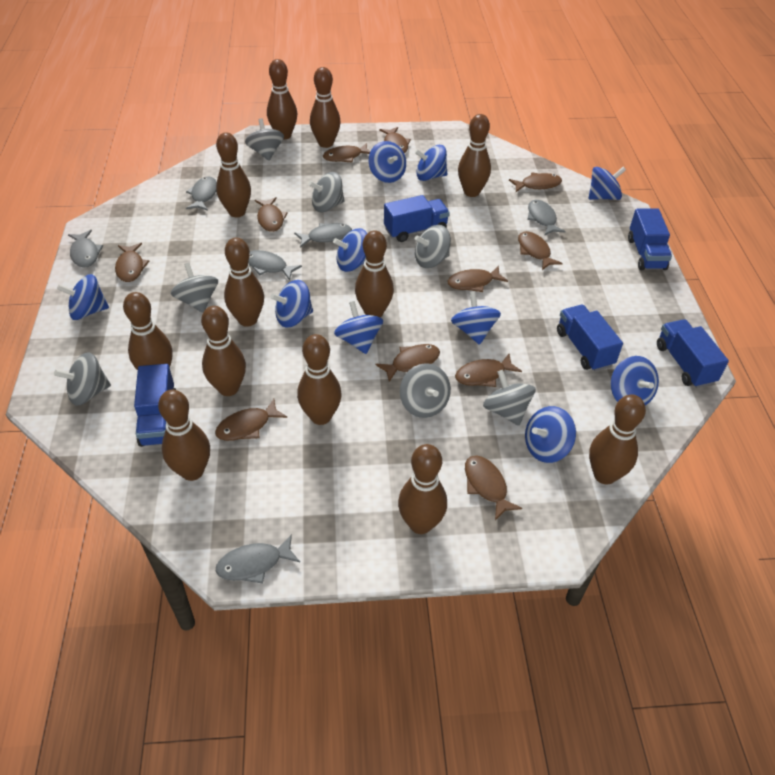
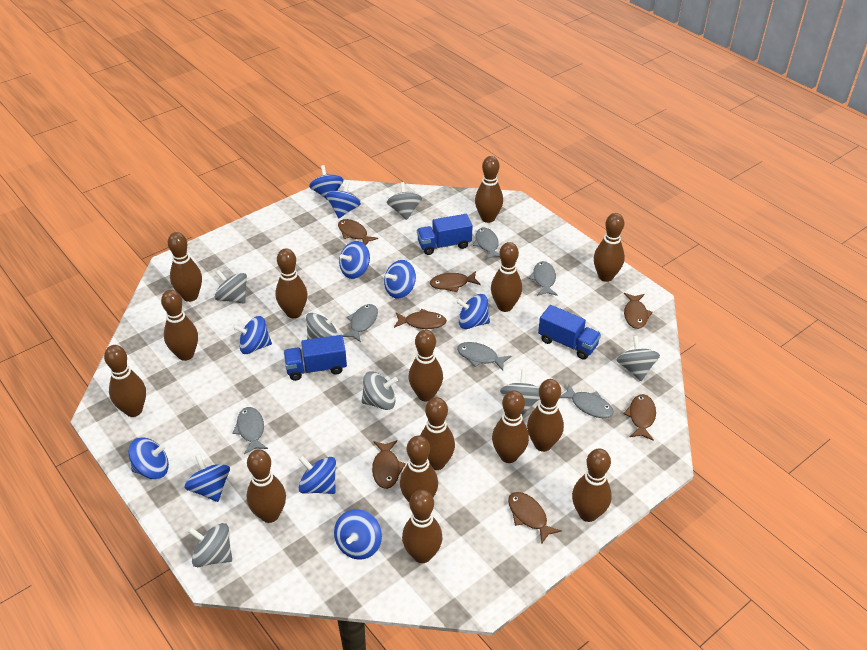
blue truck: 5 -> 3
brown bowling pin: 12 -> 15
brown fish: 11 -> 7

